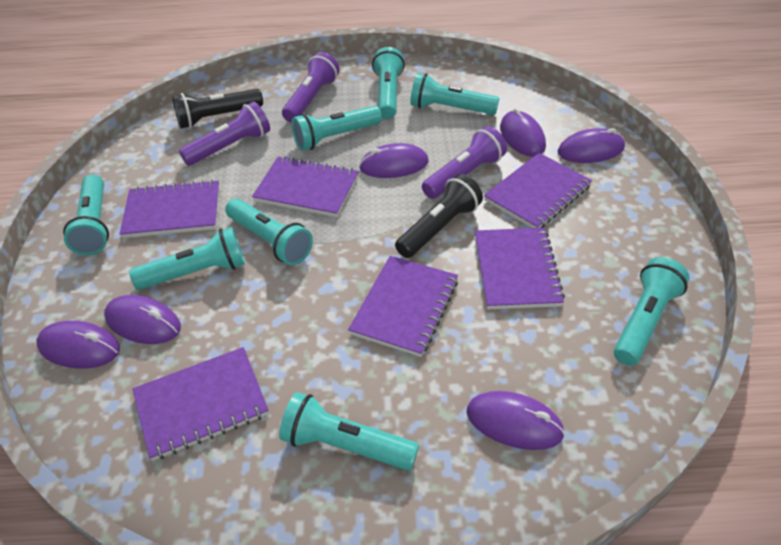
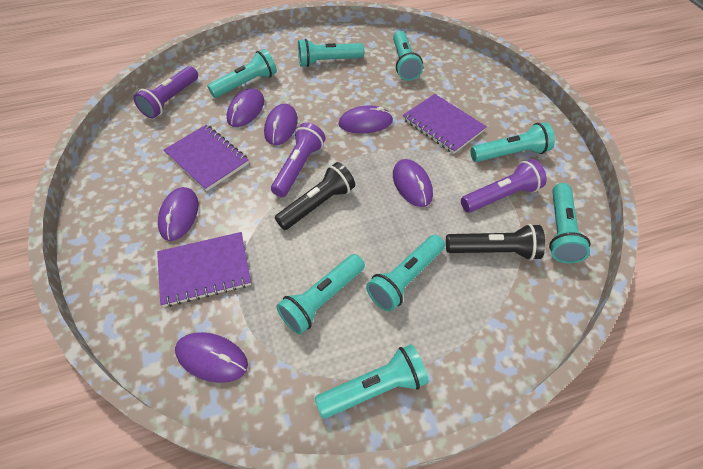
purple notebook: 6 -> 3

